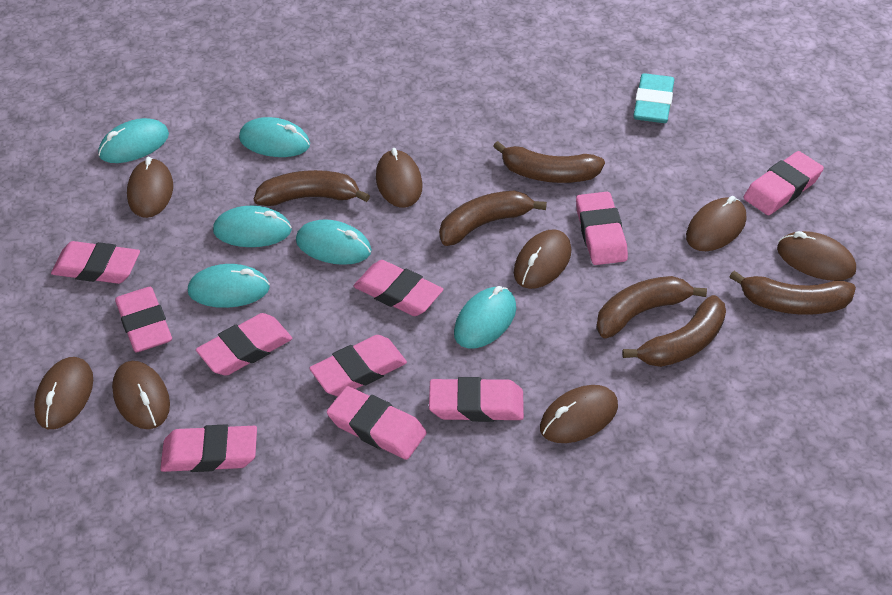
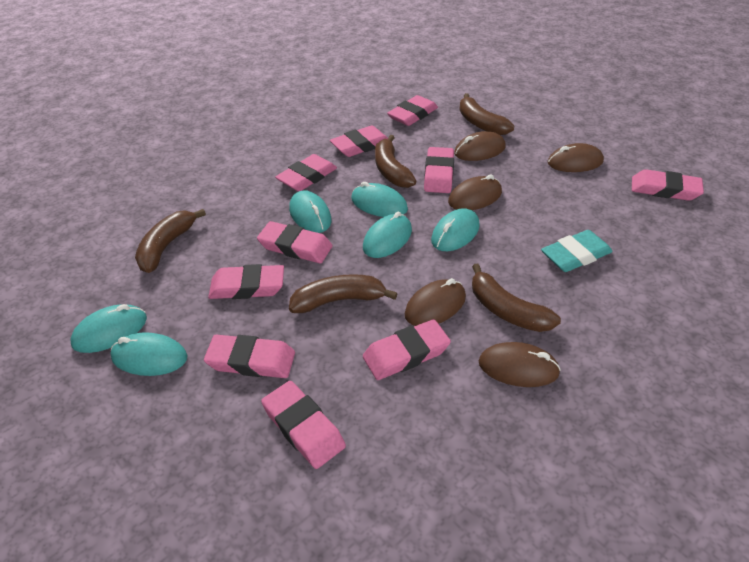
brown banana: 6 -> 5
brown mouse: 8 -> 5

